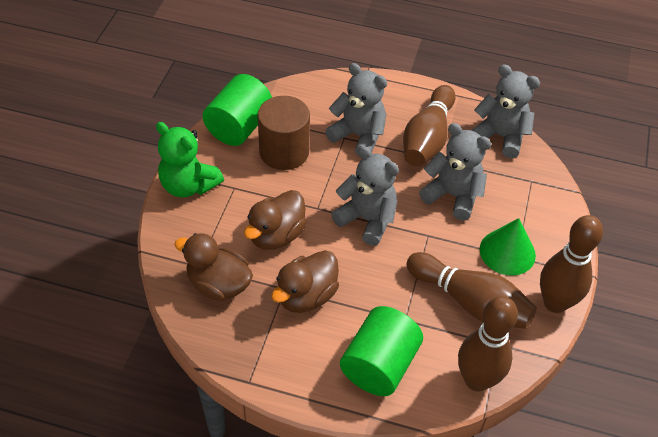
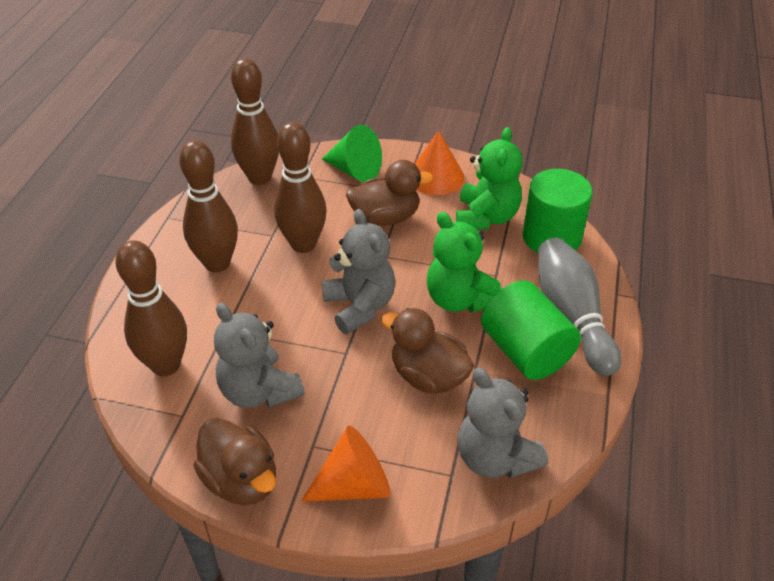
brown cylinder: 1 -> 0
green teddy bear: 1 -> 2
grey bowling pin: 0 -> 1
grey teddy bear: 4 -> 3
orange cone: 0 -> 2

